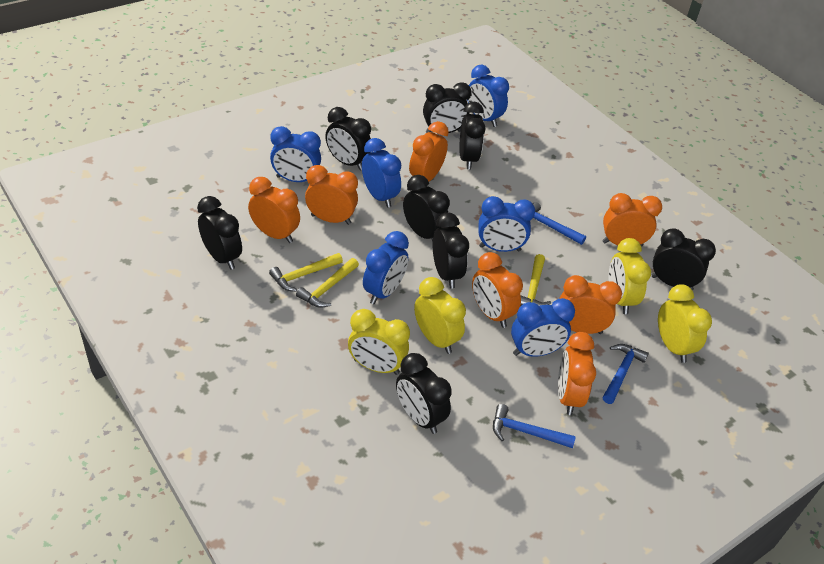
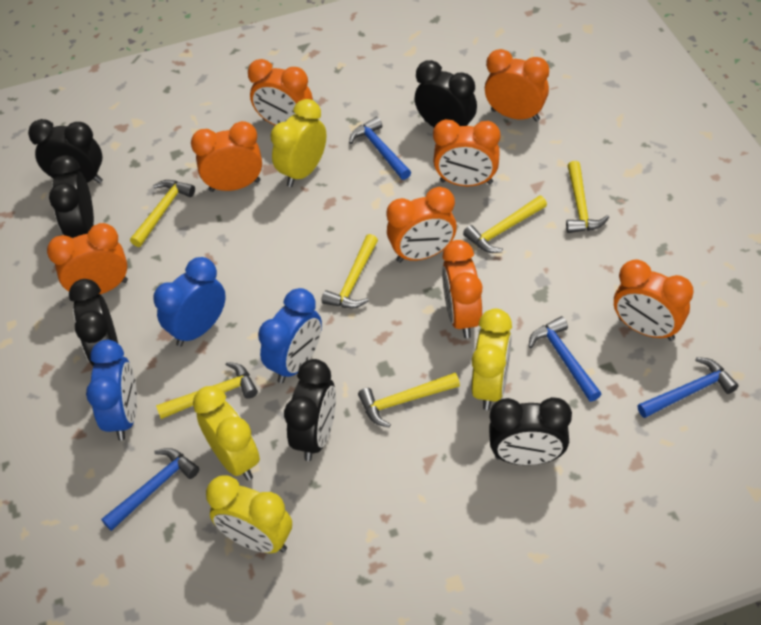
black clock: 8 -> 6
blue clock: 6 -> 3
blue hammer: 3 -> 4
orange clock: 7 -> 8
yellow hammer: 3 -> 6

